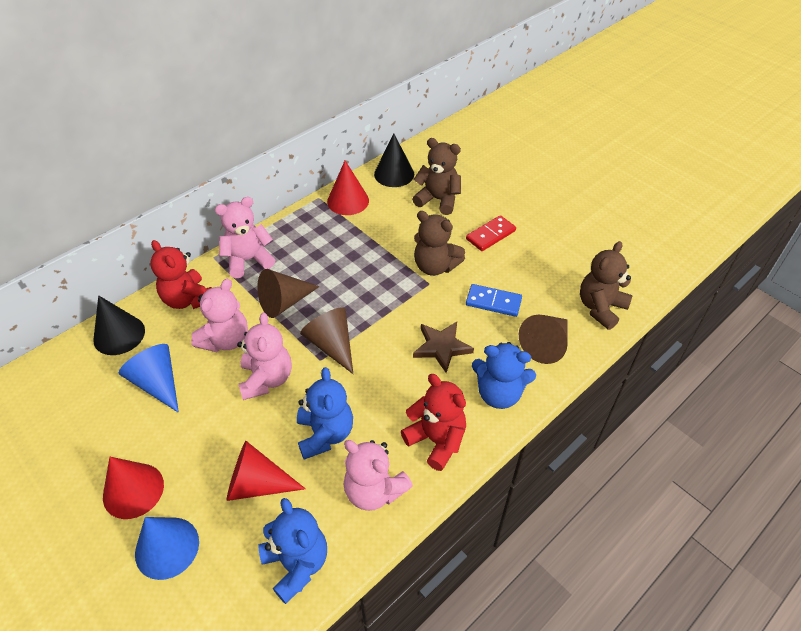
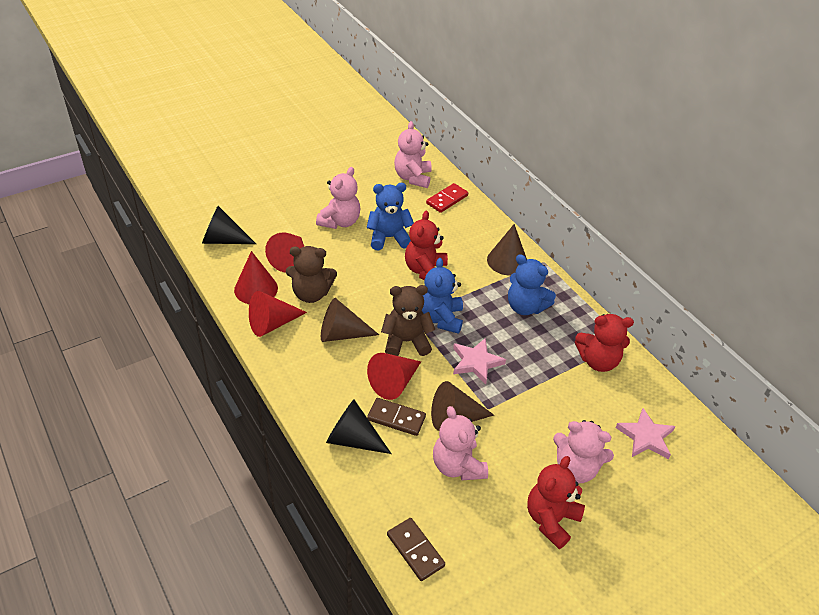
blue cone: 2 -> 0
blue domino: 1 -> 0
brown domino: 0 -> 2
brown star: 1 -> 0
brown teddy bear: 3 -> 2
pink star: 0 -> 2
red cone: 3 -> 4
red teddy bear: 2 -> 3

